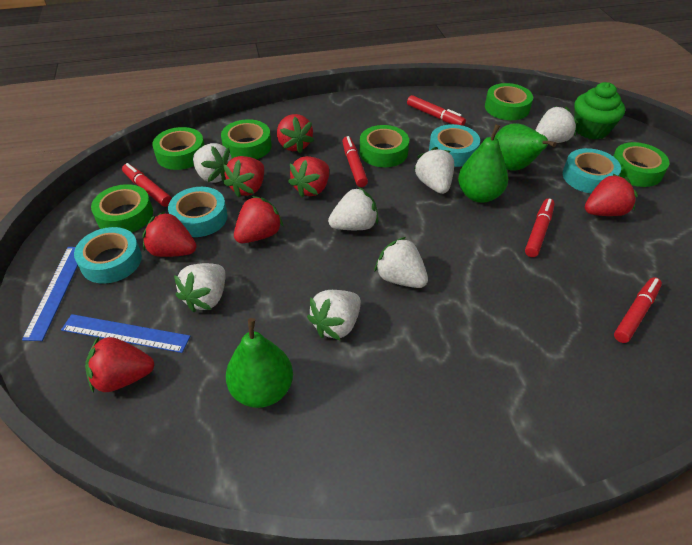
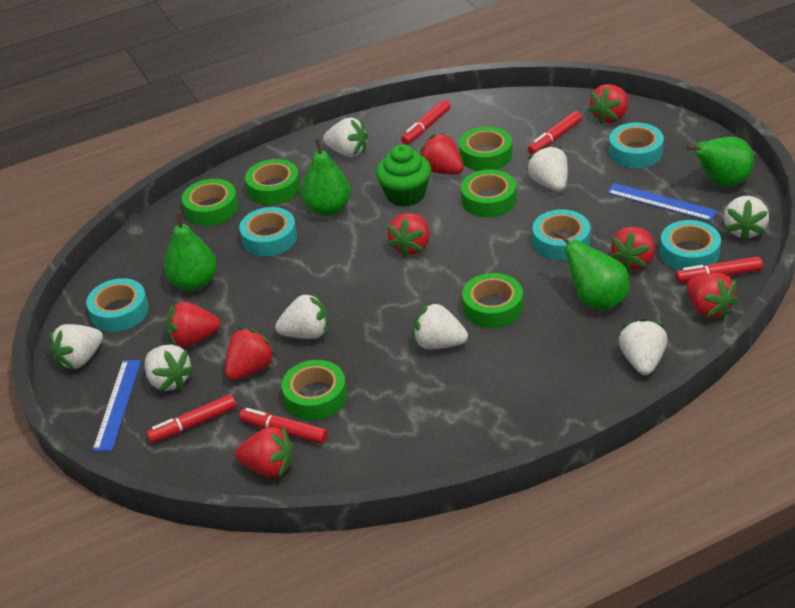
green pear: 3 -> 4
red strawberry: 7 -> 8
turquoise tape: 4 -> 5
white strawberry: 7 -> 8

